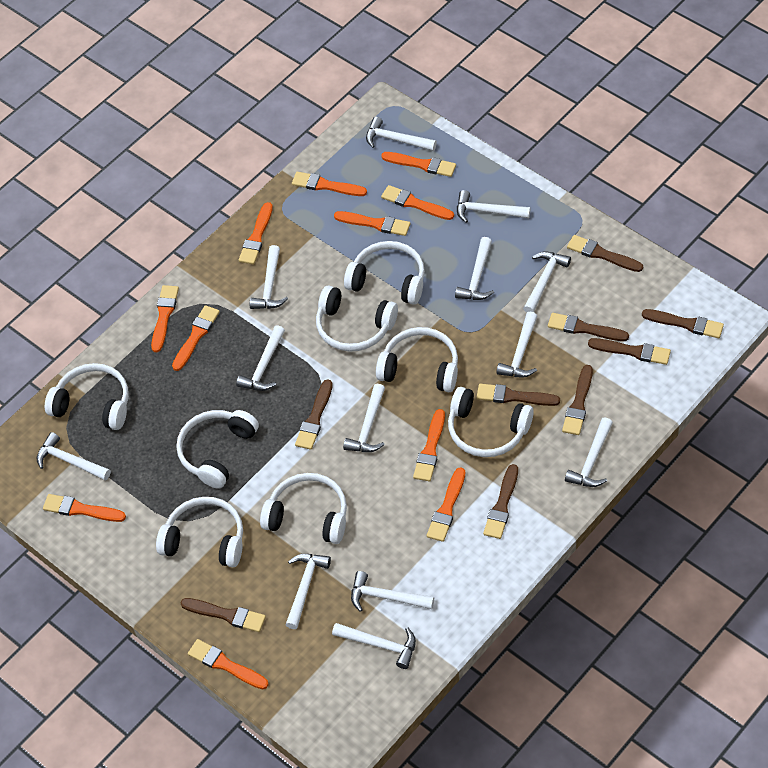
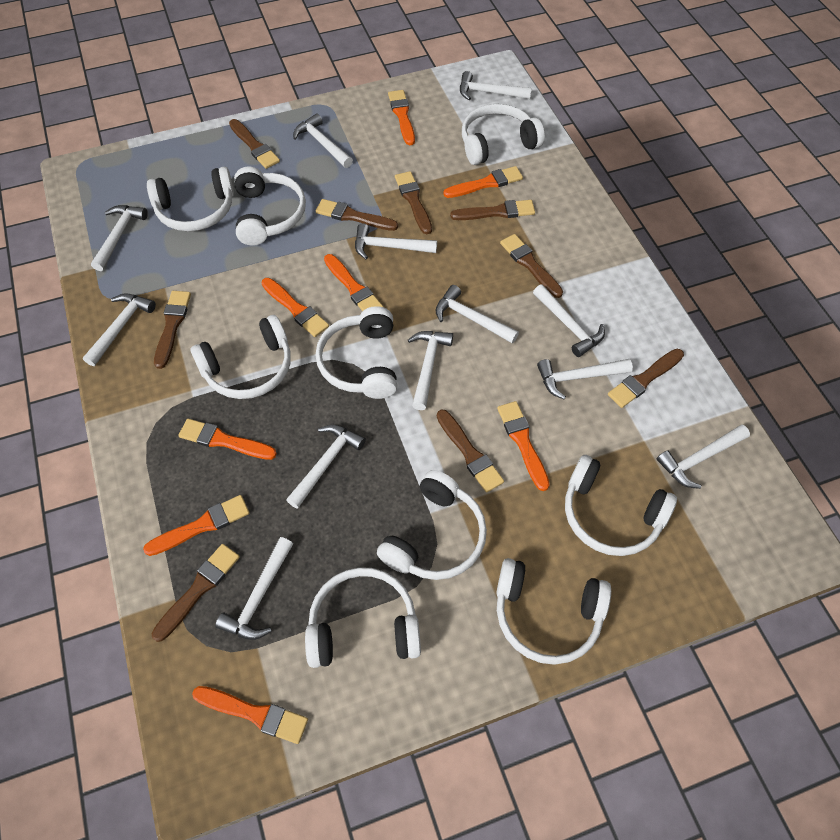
orange brush: 11 -> 8
white hammer: 13 -> 12
white headphones: 8 -> 9

